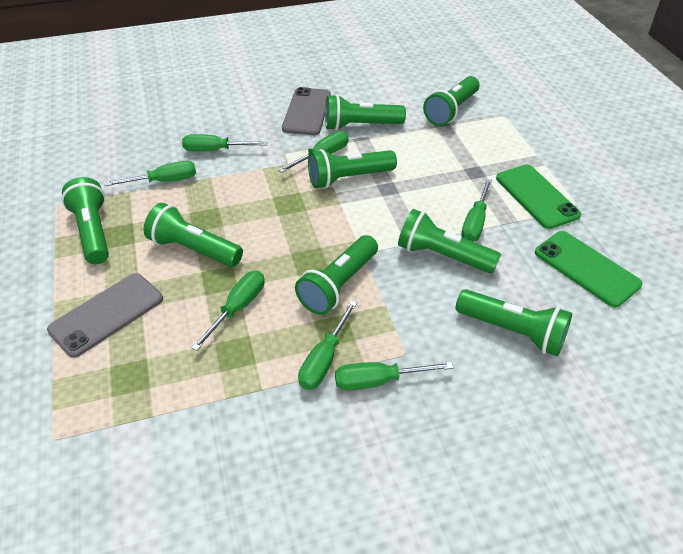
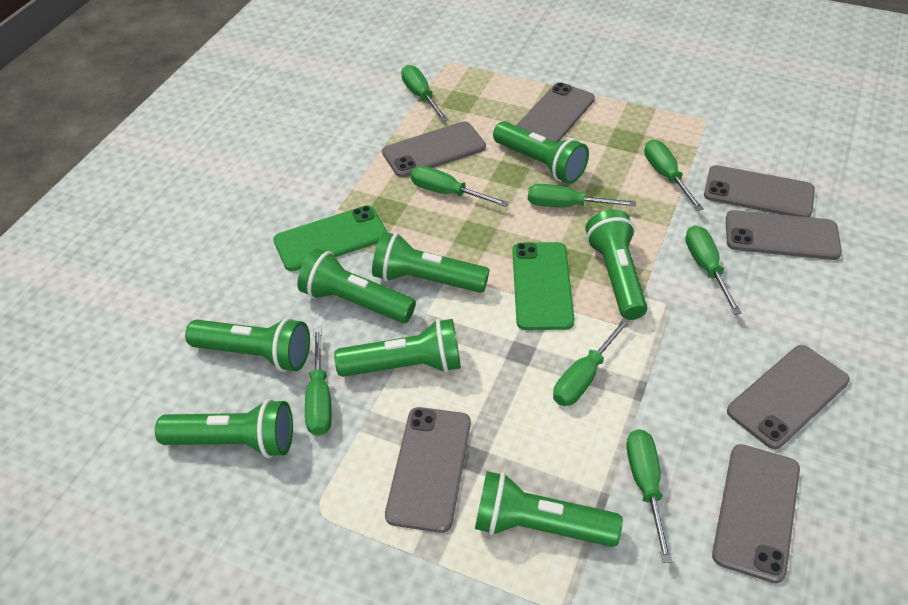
green screwdriver: 7 -> 8
grey phone: 2 -> 7

